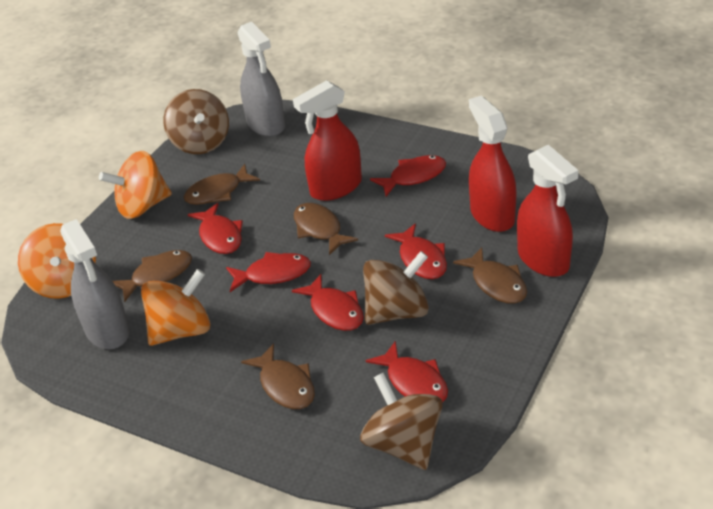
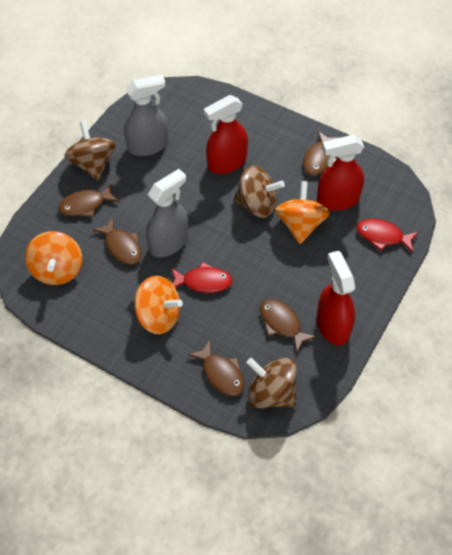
red fish: 6 -> 2

